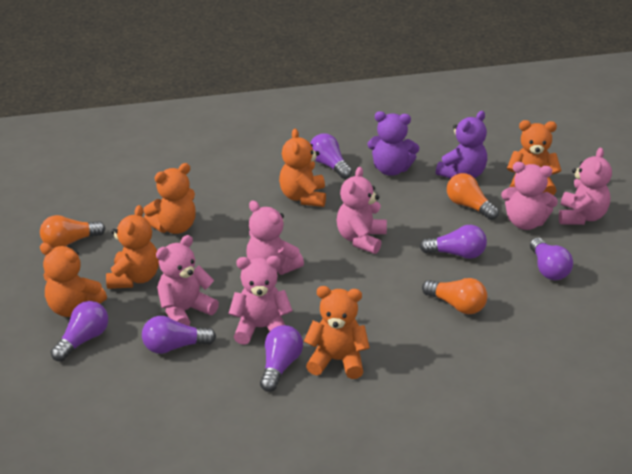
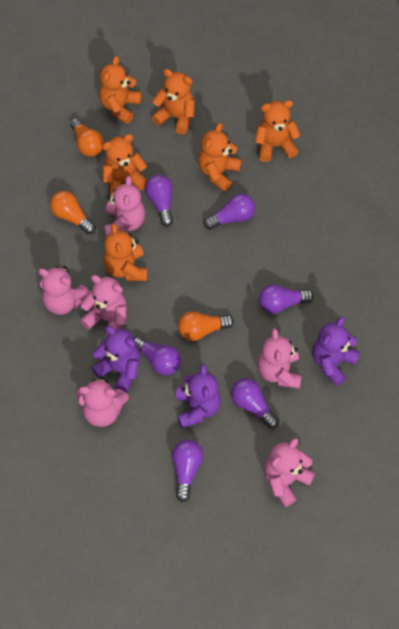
purple teddy bear: 2 -> 3

